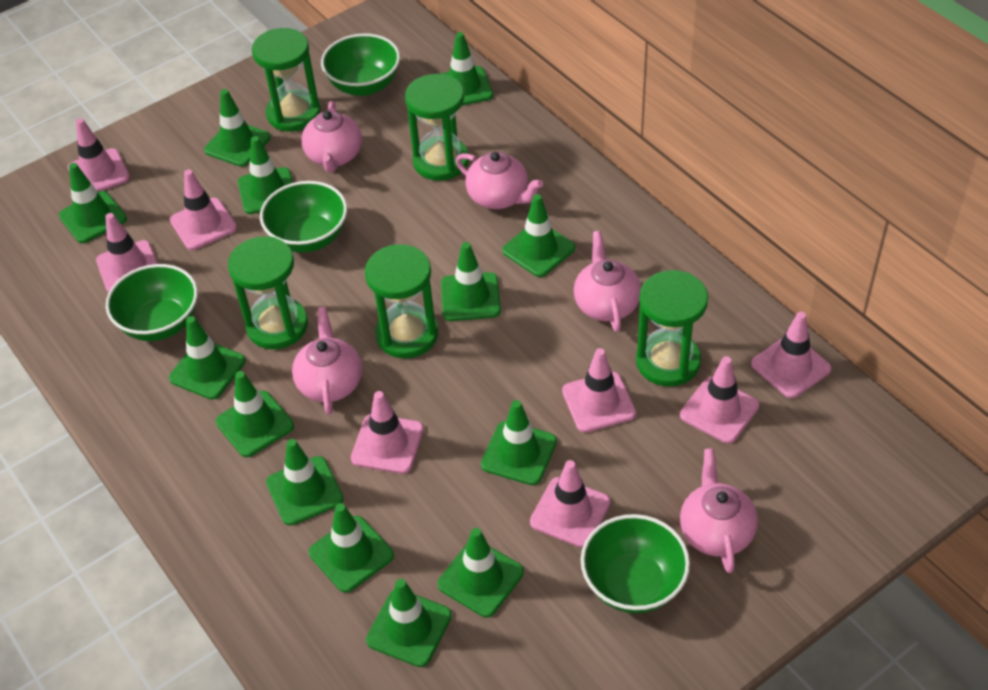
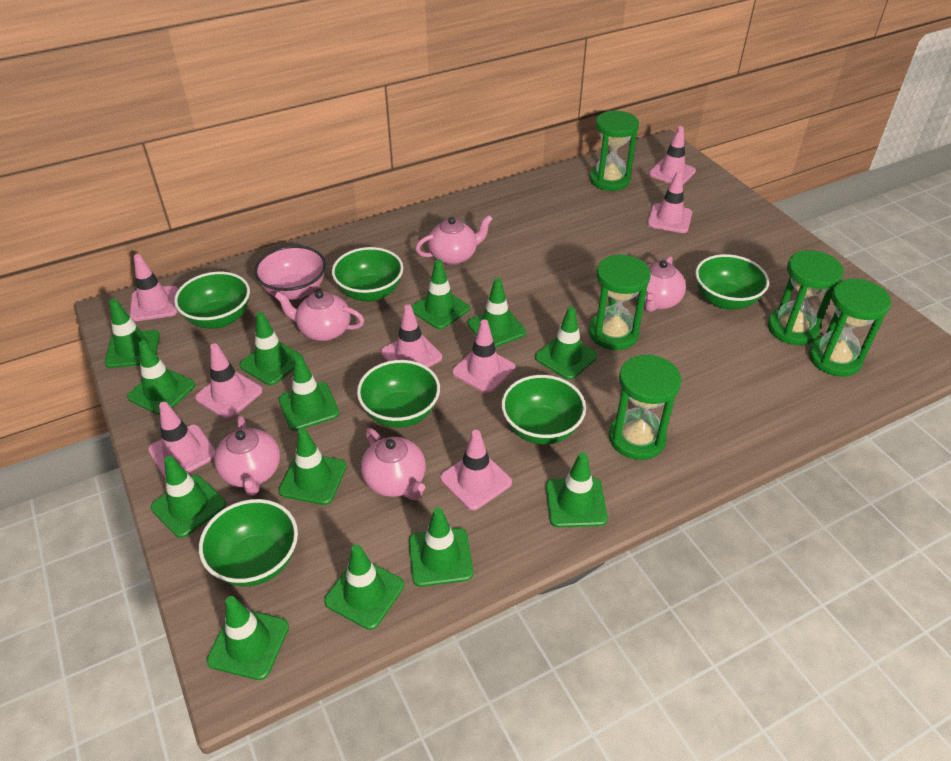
green bowl: 4 -> 6
pink bowl: 0 -> 1

